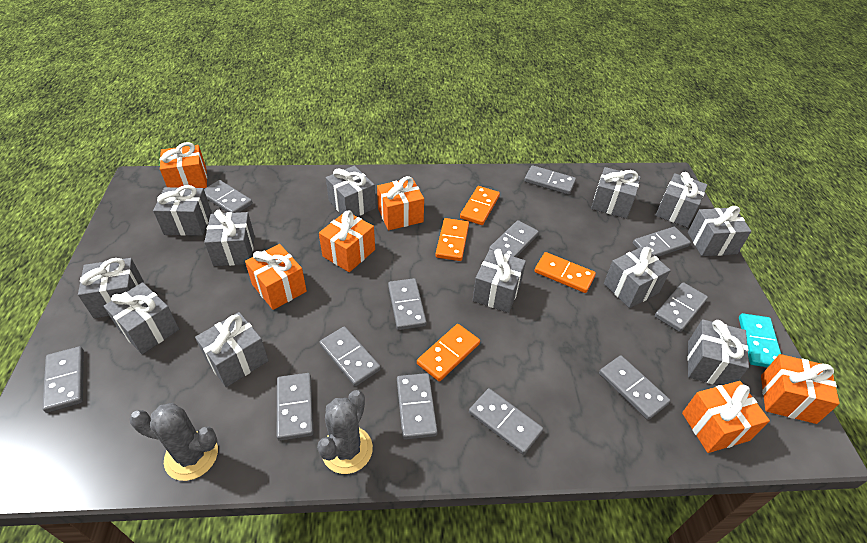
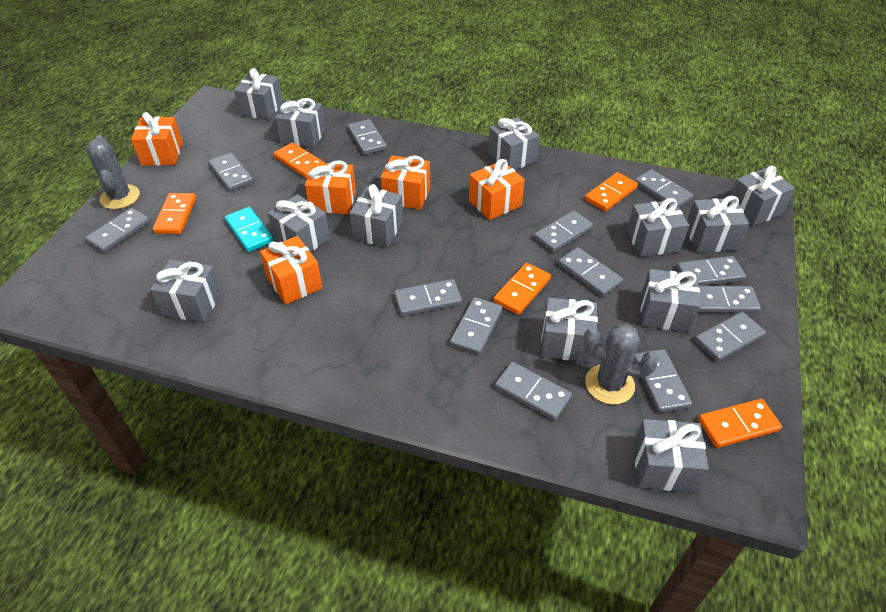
grey domino: 12 -> 13
orange domino: 4 -> 5
orange gift: 6 -> 5

